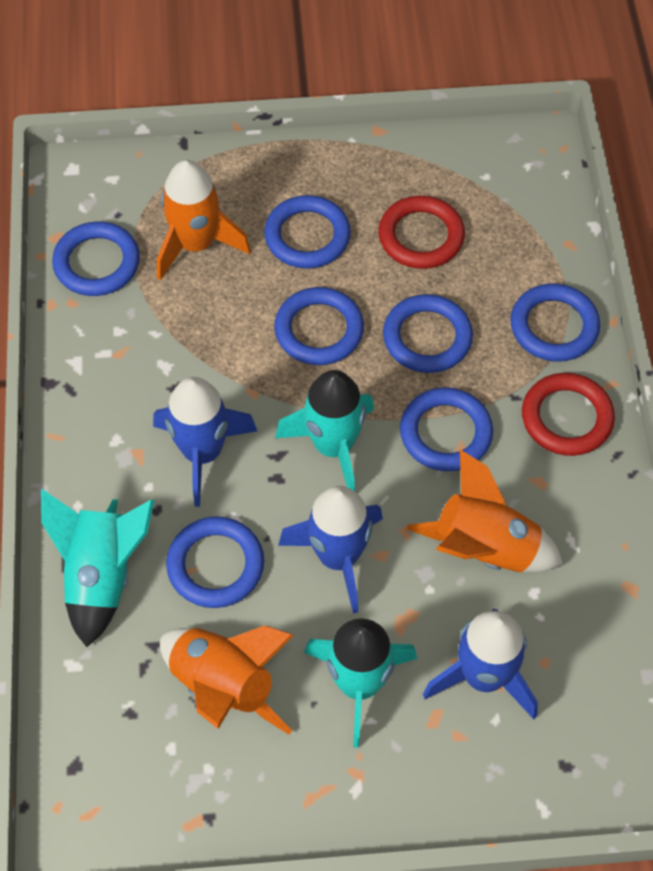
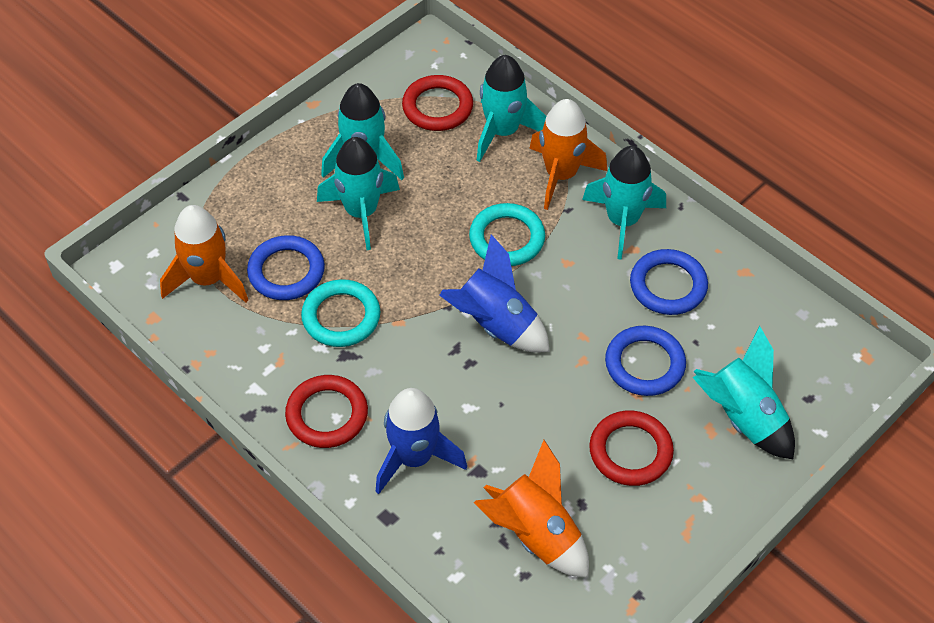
blue ring: 7 -> 3
blue rocket: 3 -> 2
red ring: 2 -> 3
turquoise ring: 0 -> 2
turquoise rocket: 3 -> 5

